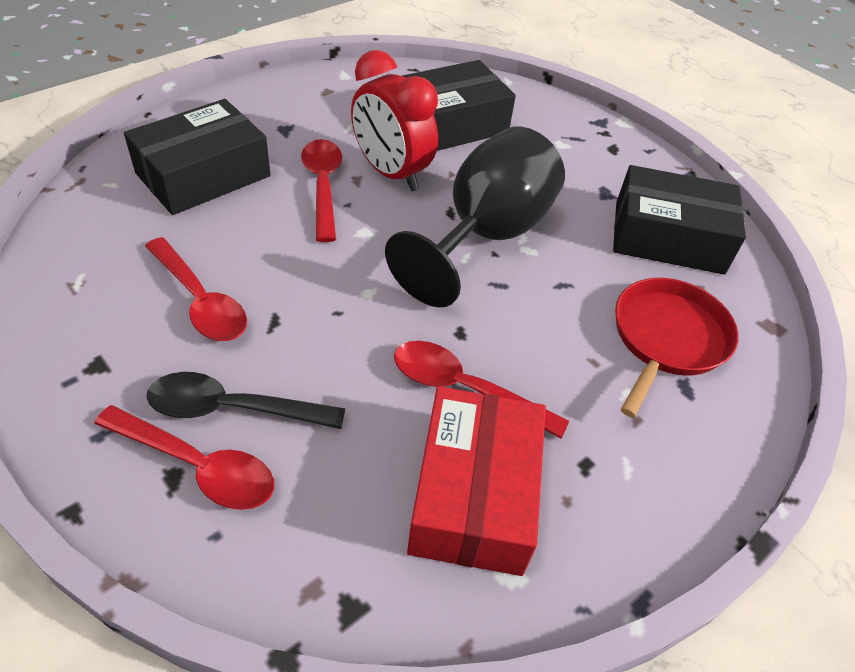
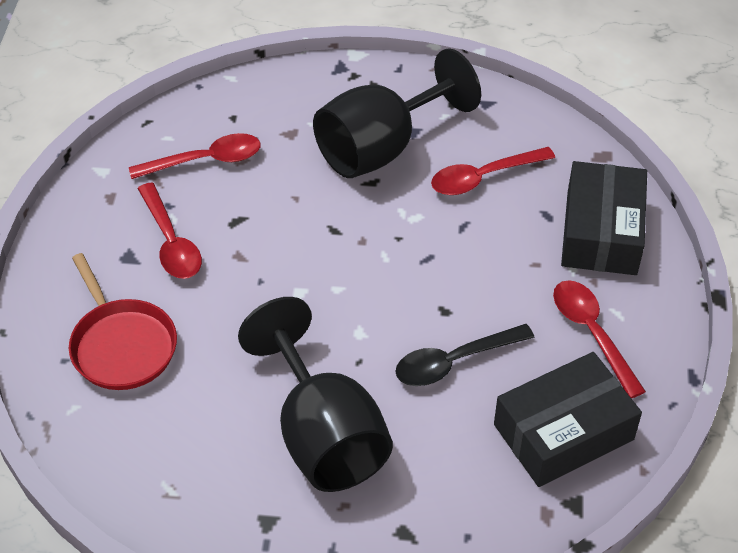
black box: 3 -> 2
black goblet: 1 -> 2
red box: 1 -> 0
red clock: 1 -> 0

